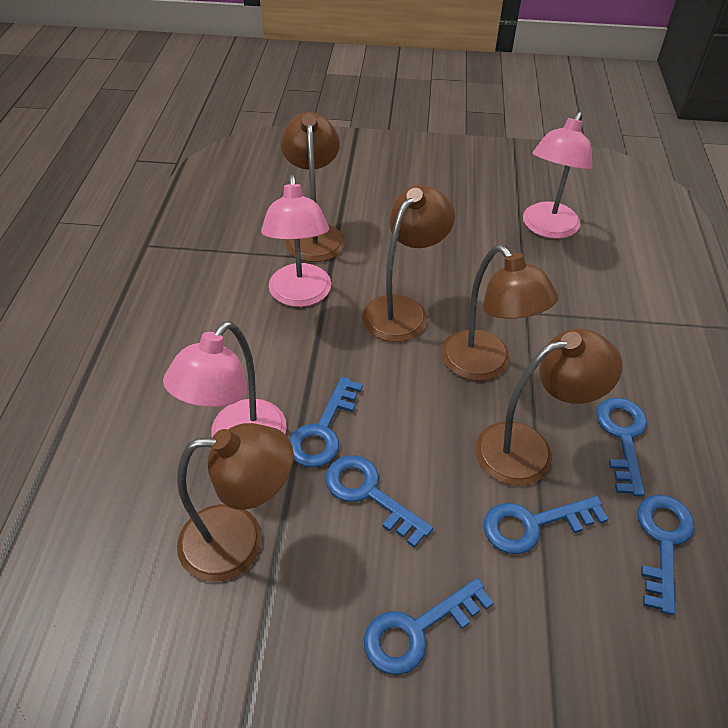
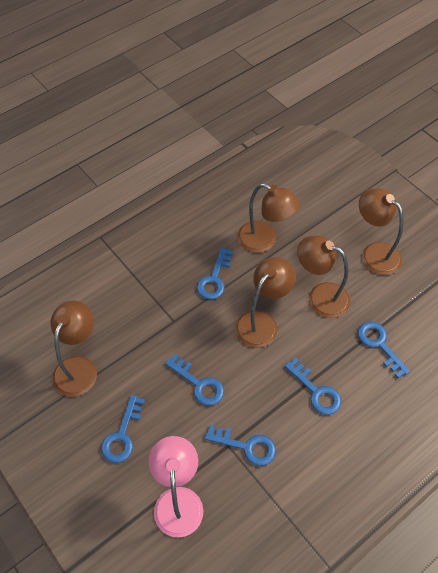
pink lamp: 3 -> 1

